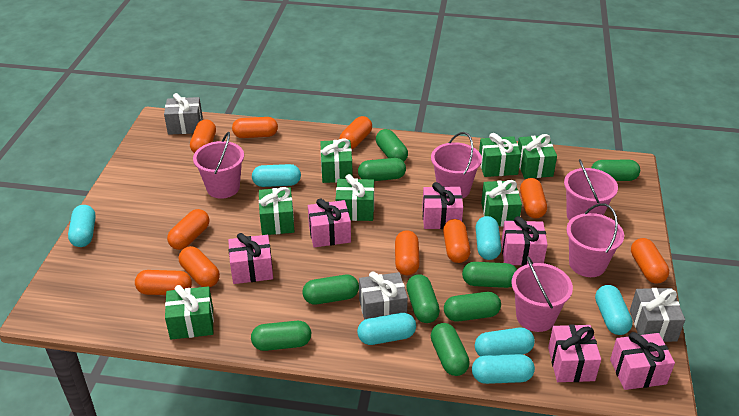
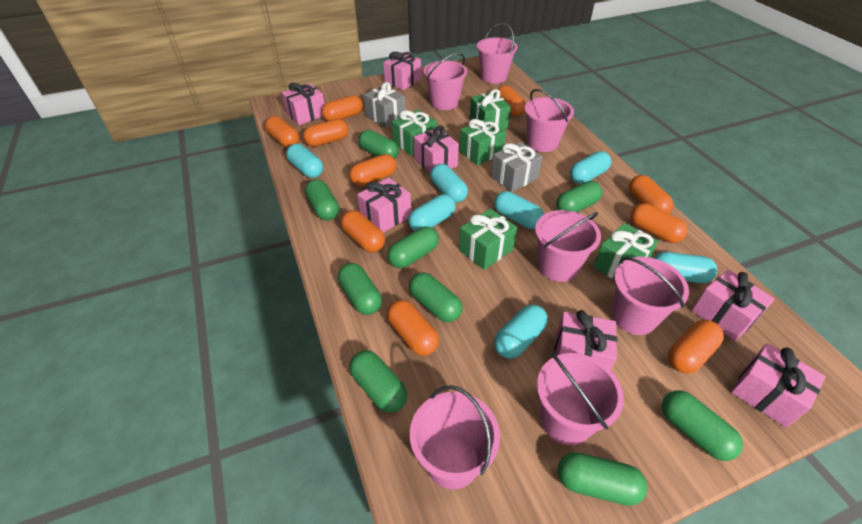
green gift: 7 -> 5
grey gift: 3 -> 2
pink bucket: 5 -> 7
pink gift: 6 -> 7

